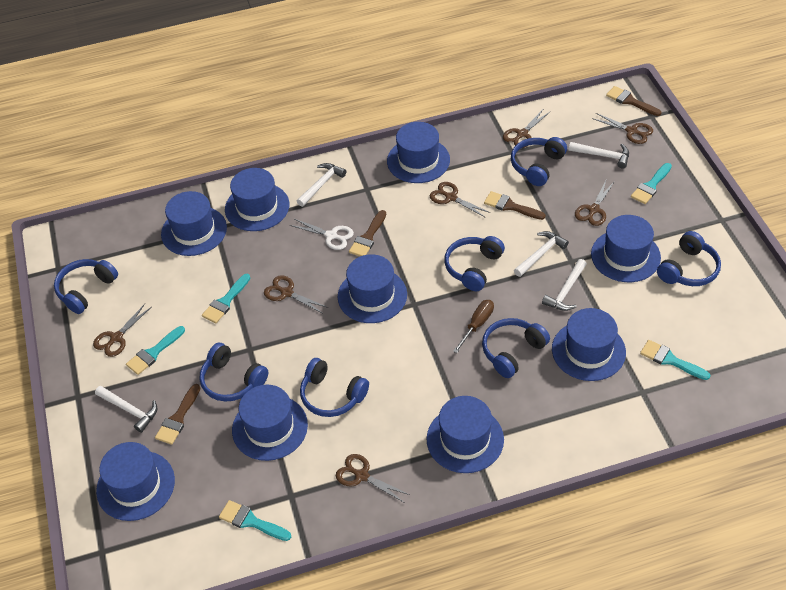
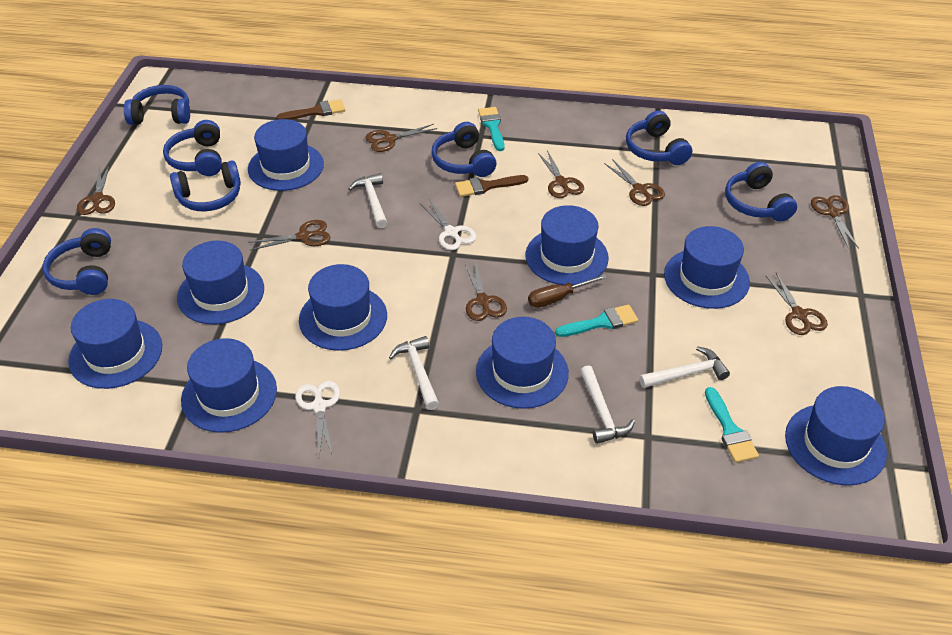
brown brush: 4 -> 2
brown scissors: 7 -> 8
turquoise brush: 5 -> 3
white hammer: 5 -> 4
white scissors: 1 -> 2

